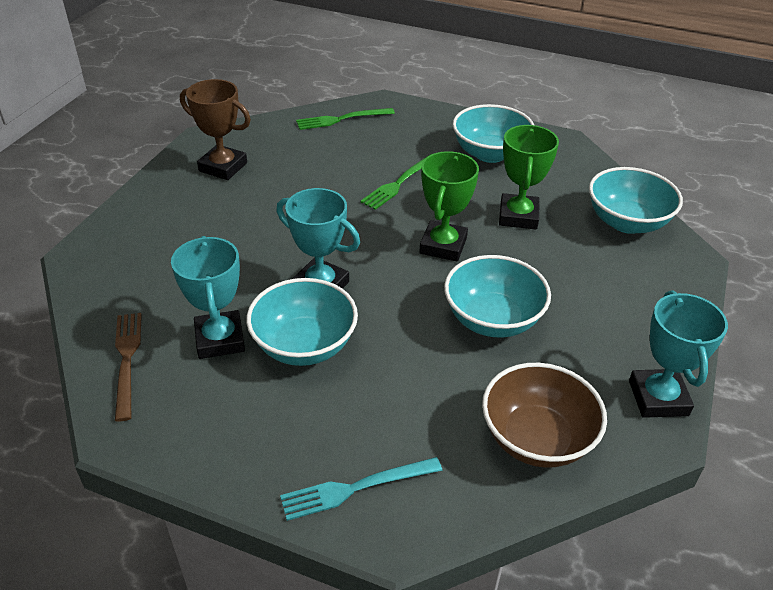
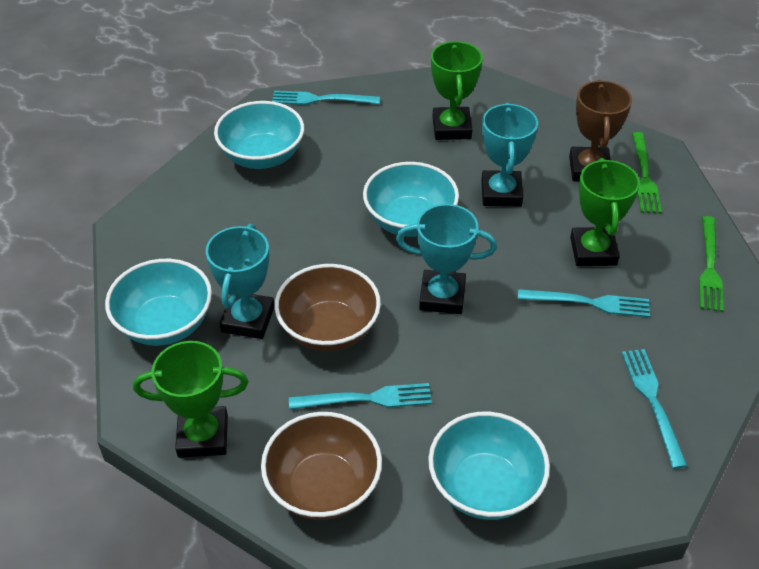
brown bowl: 1 -> 2
brown fork: 1 -> 0
green trophy: 2 -> 3
turquoise fork: 1 -> 4

